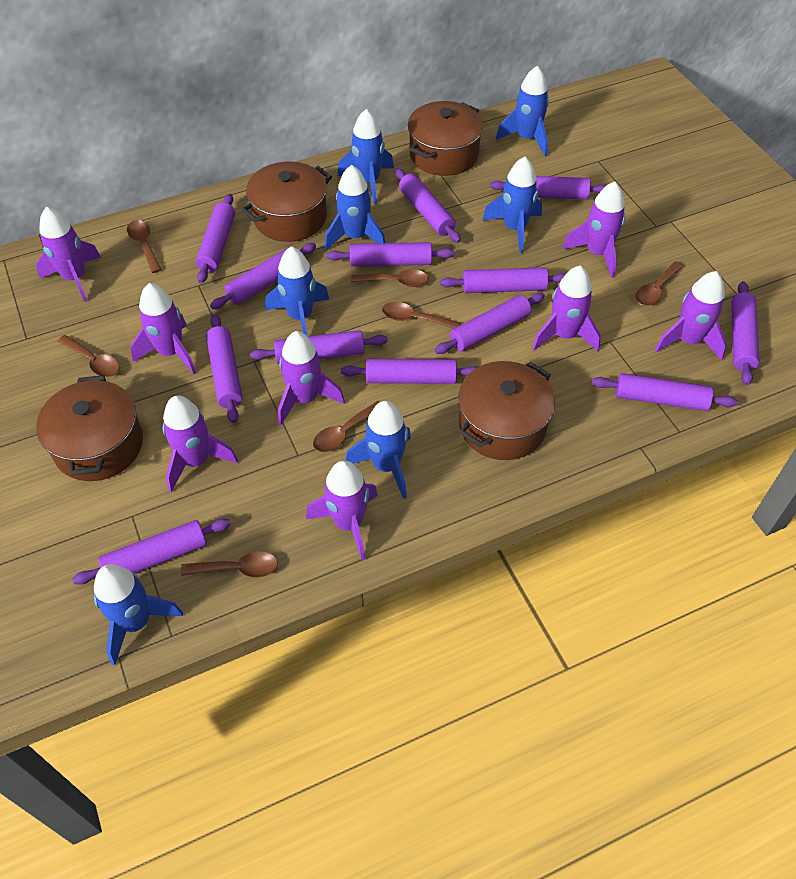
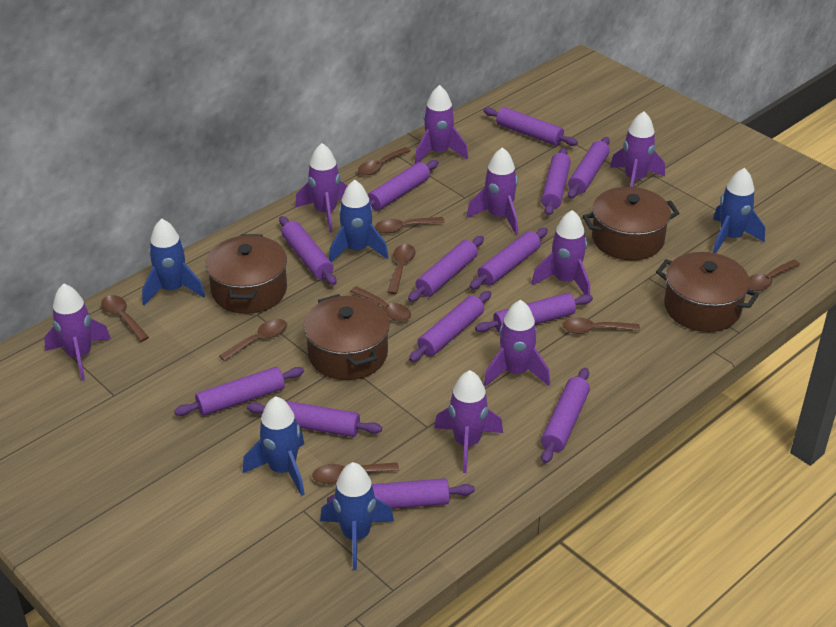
blue rocket: 7 -> 5
brown spoon: 7 -> 9

